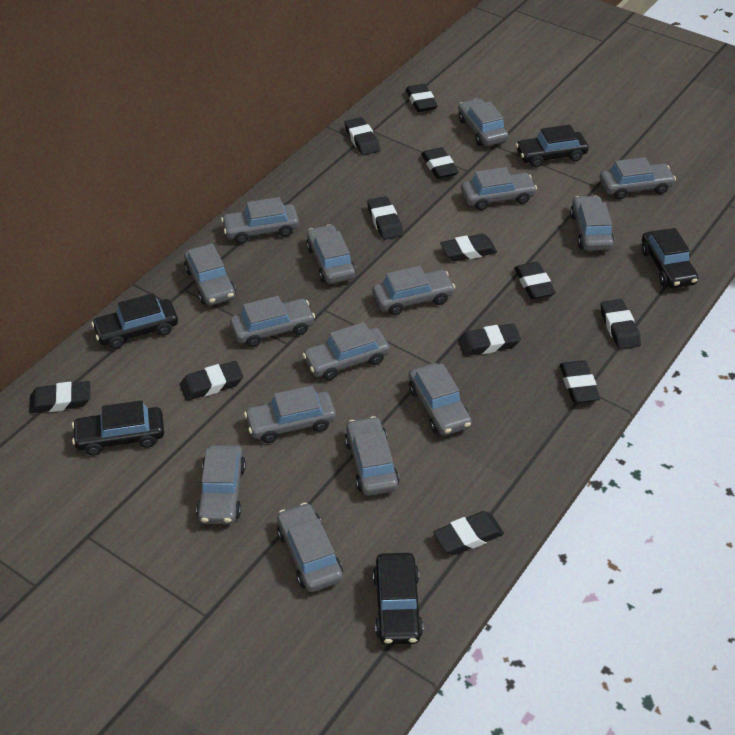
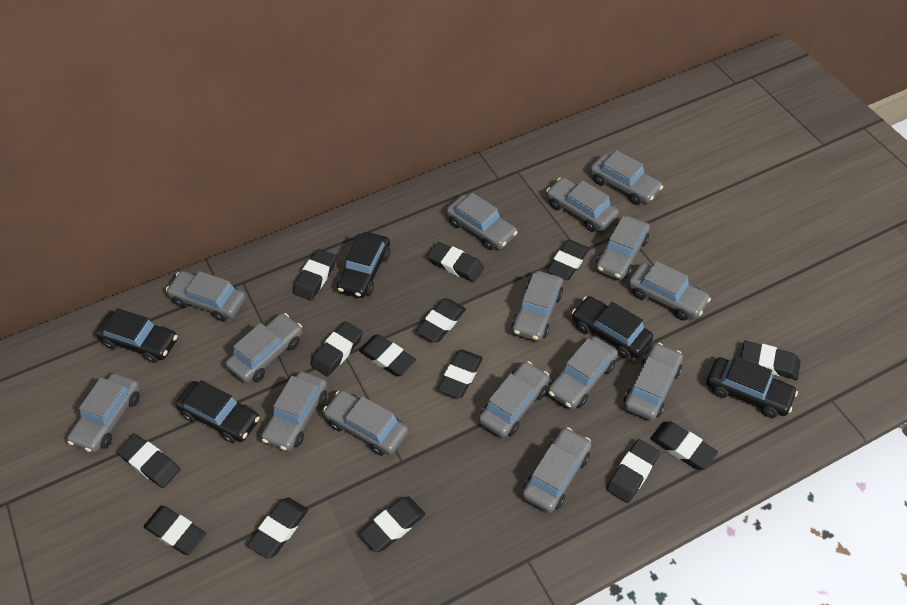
black eraser: 12 -> 14

